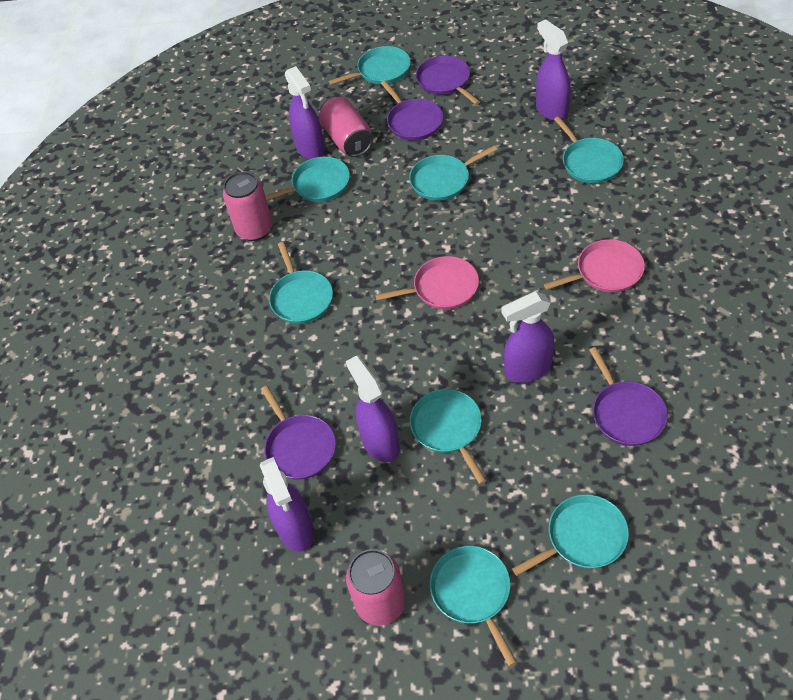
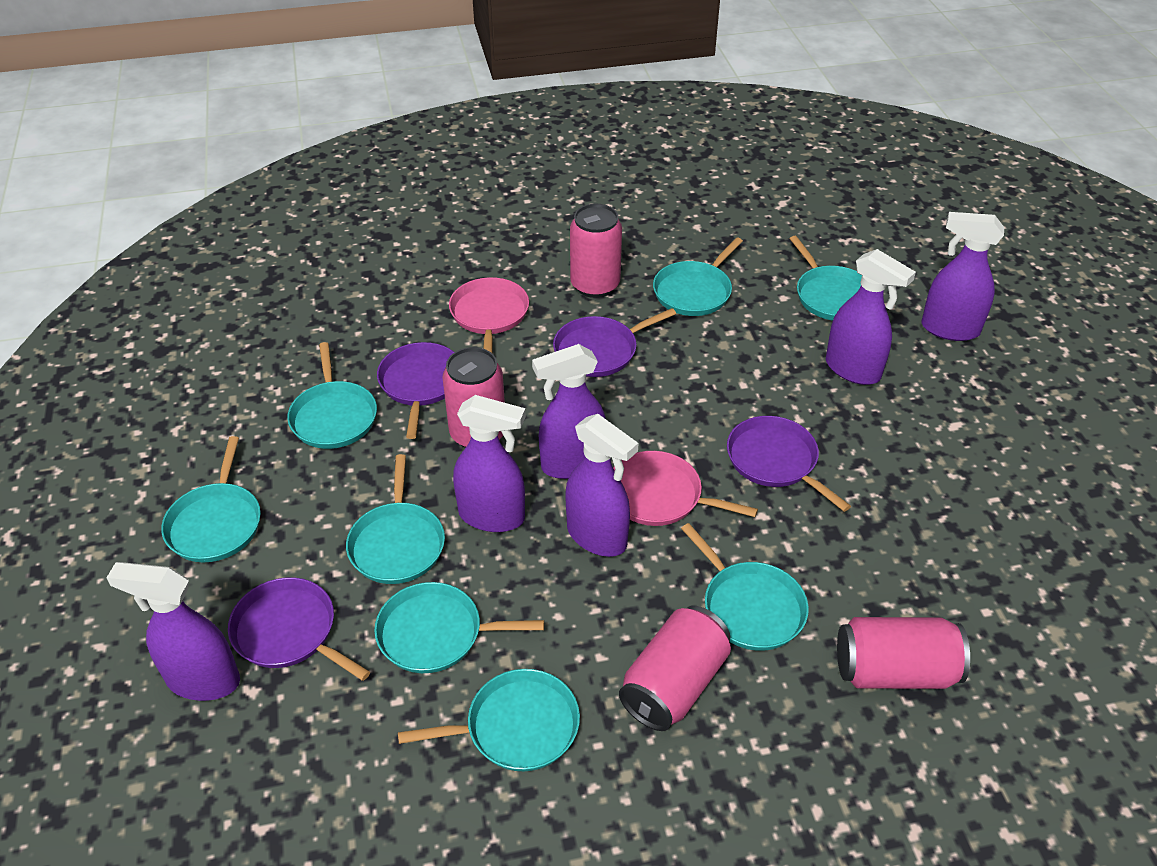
pink can: 3 -> 4
purple spray bottle: 5 -> 6

